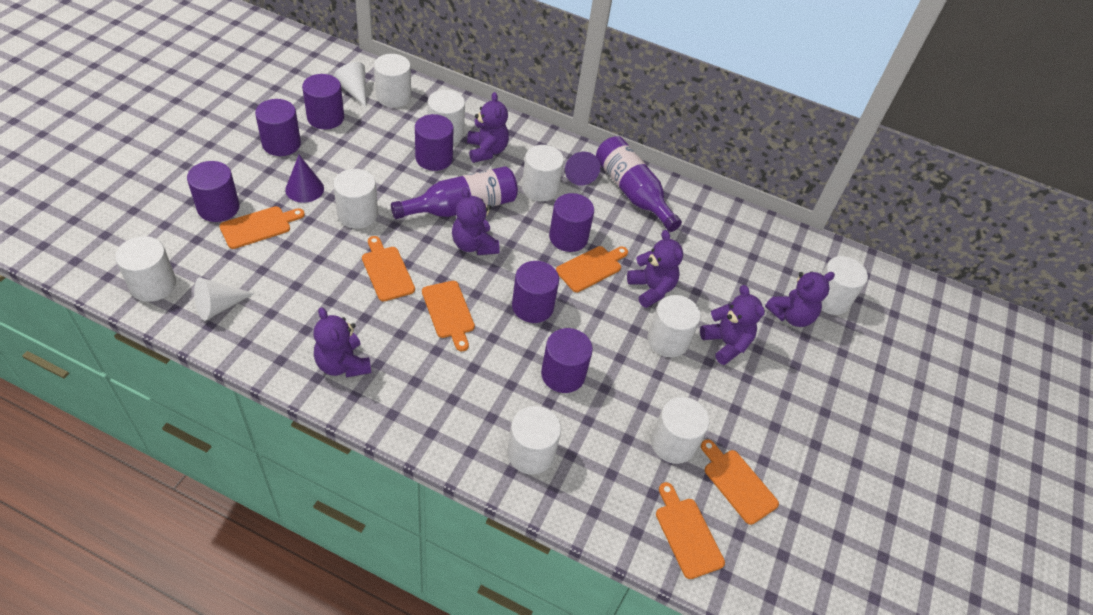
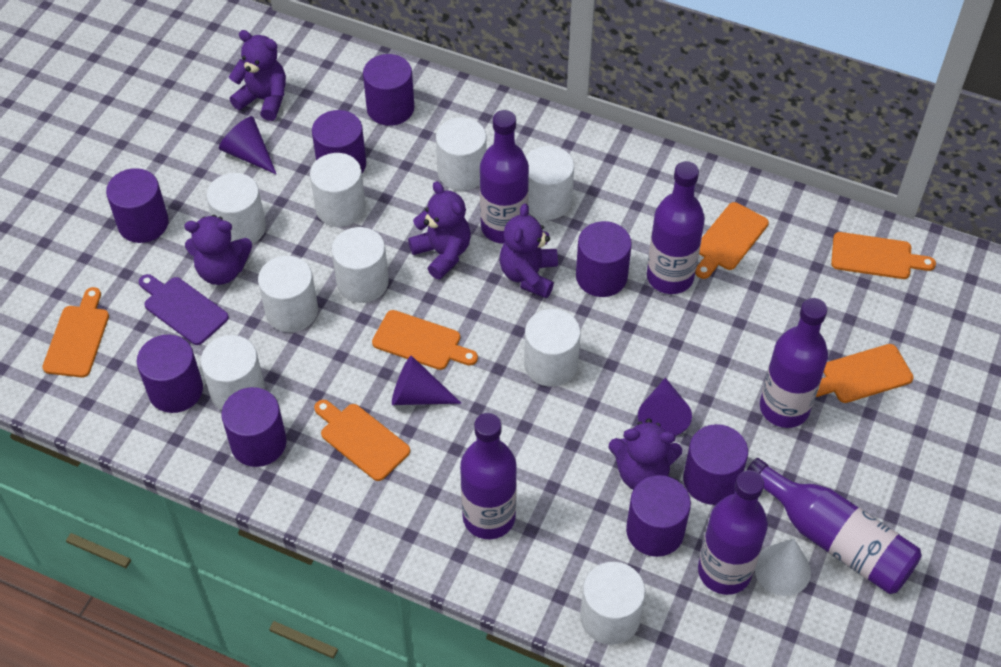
purple bottle: 2 -> 6
purple cone: 2 -> 3
purple cutting board: 0 -> 1
purple cylinder: 7 -> 8
purple teddy bear: 6 -> 5
white cone: 2 -> 1

